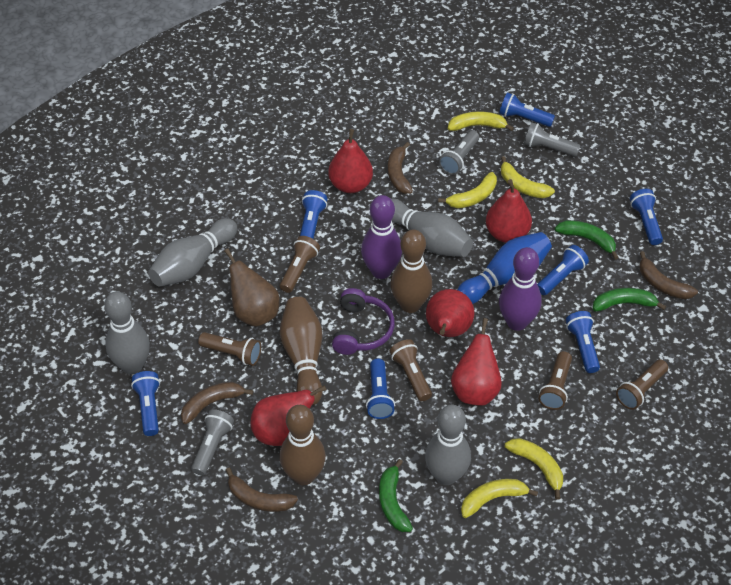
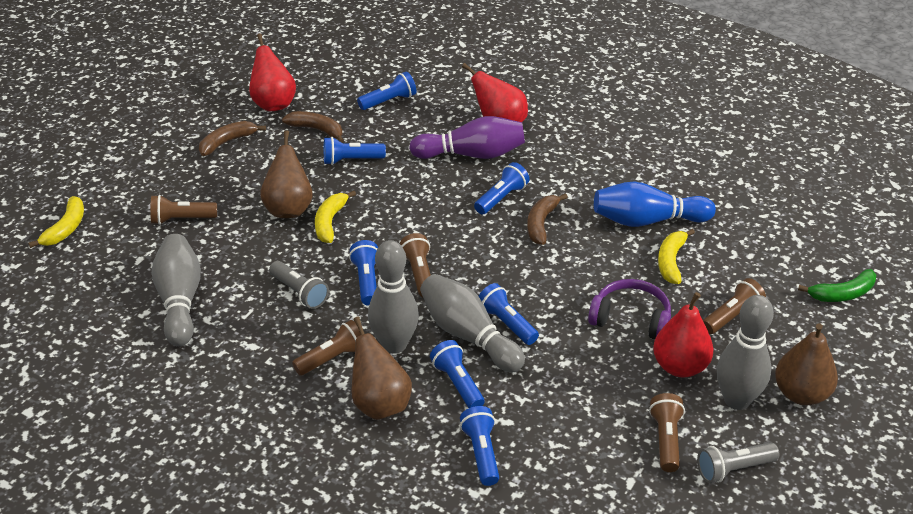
brown banana: 4 -> 3
brown bowling pin: 3 -> 0
brown pear: 1 -> 3
green banana: 3 -> 1
grey flashlight: 3 -> 2
purple bowling pin: 2 -> 1
red pear: 5 -> 3
yellow banana: 5 -> 3

